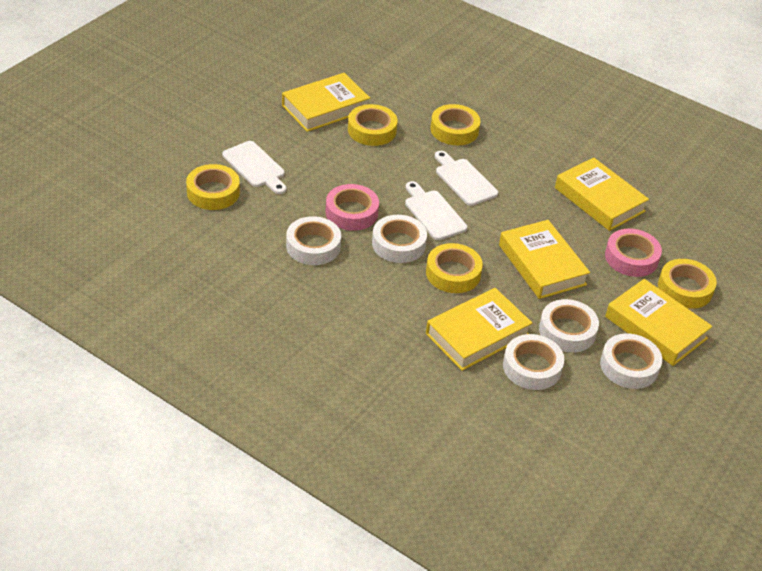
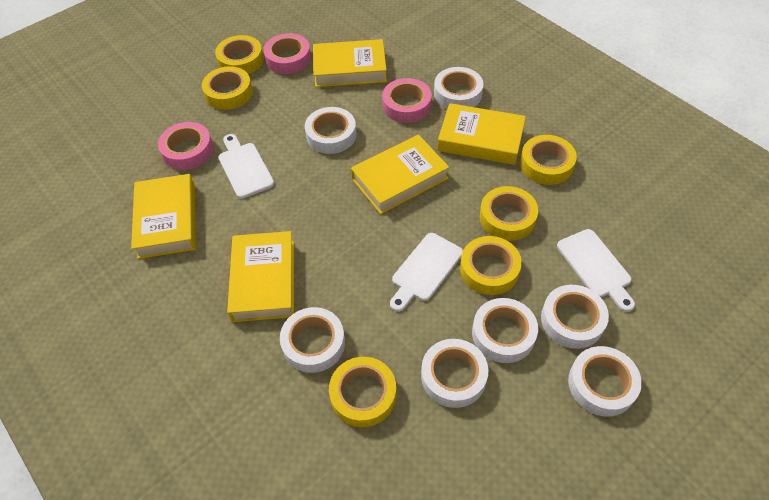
pink tape: 2 -> 3
white tape: 5 -> 7
yellow tape: 5 -> 6

